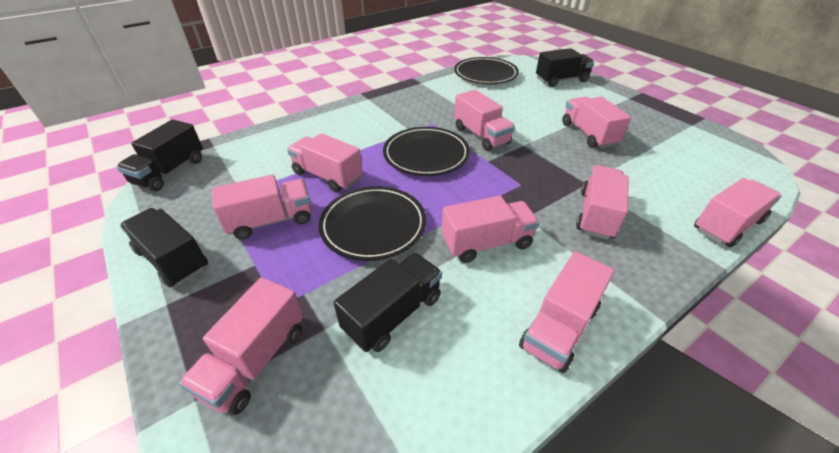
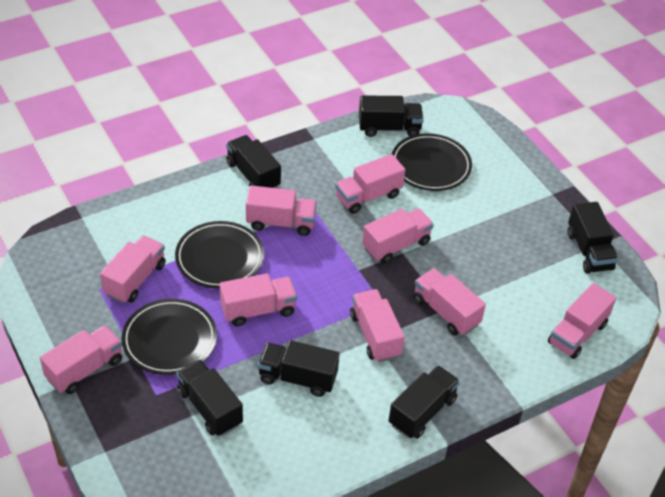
black truck: 4 -> 6

